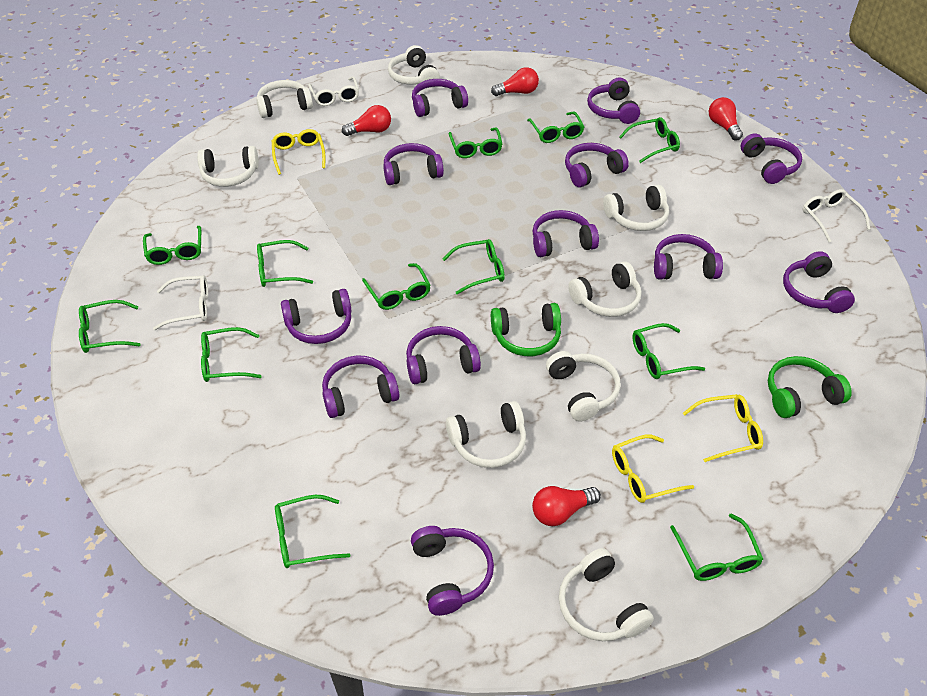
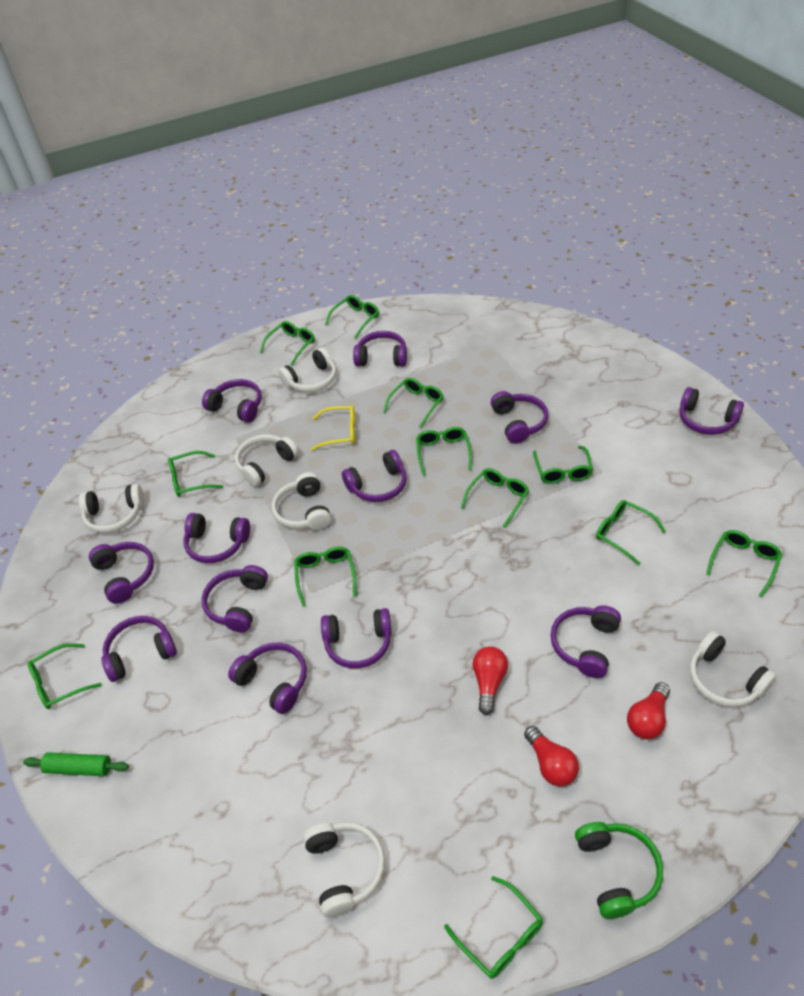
green headphones: 2 -> 1
green rolling pin: 0 -> 1
red light bulb: 4 -> 3
white glasses: 3 -> 0
white headphones: 8 -> 6
yellow glasses: 3 -> 1

